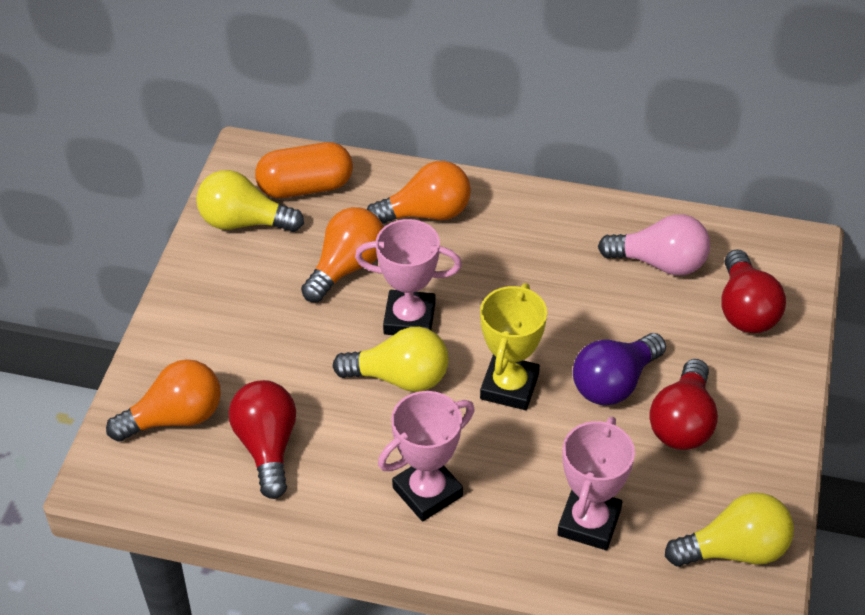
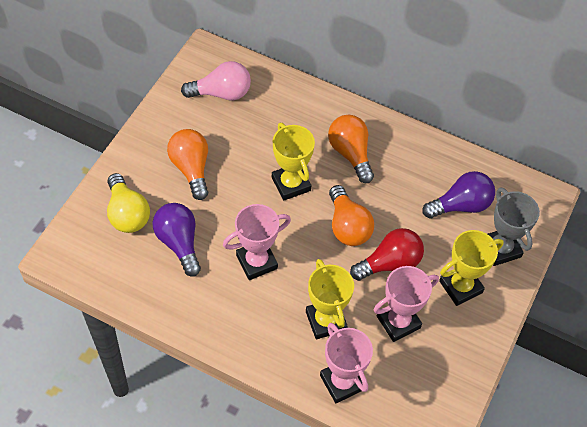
grey trophy: 0 -> 1
orange capsule: 1 -> 0
purple light bulb: 1 -> 2
red light bulb: 3 -> 1
yellow light bulb: 3 -> 1
yellow trophy: 1 -> 3

